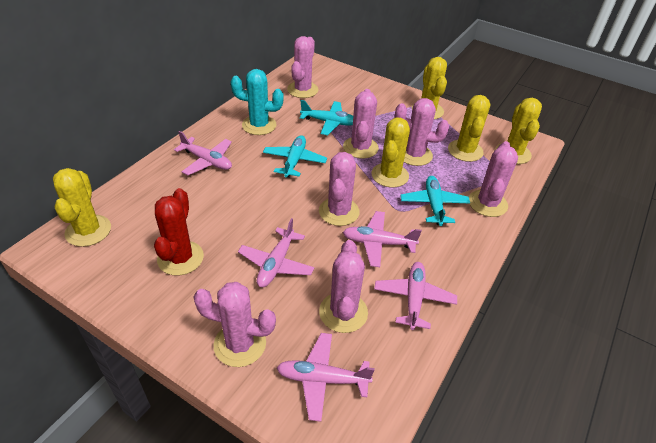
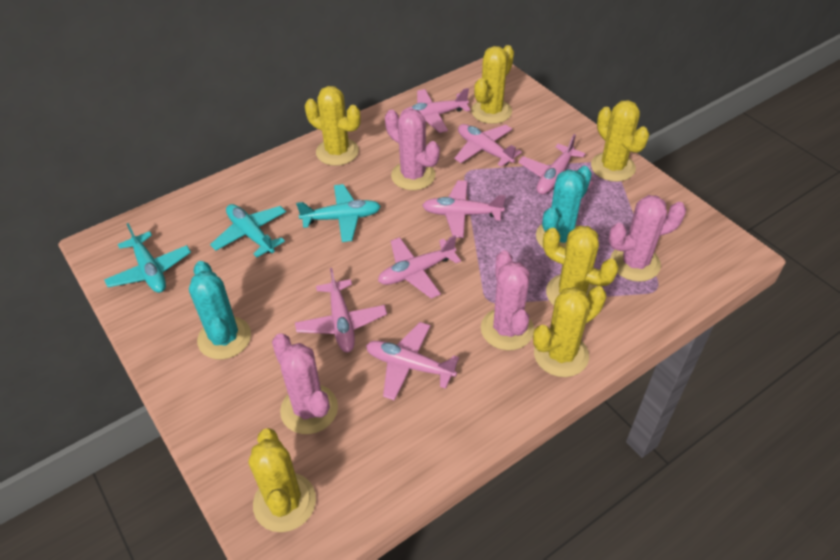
pink cactus: 7 -> 4
pink plane: 5 -> 7
red cactus: 1 -> 0
turquoise cactus: 1 -> 2
yellow cactus: 5 -> 6

